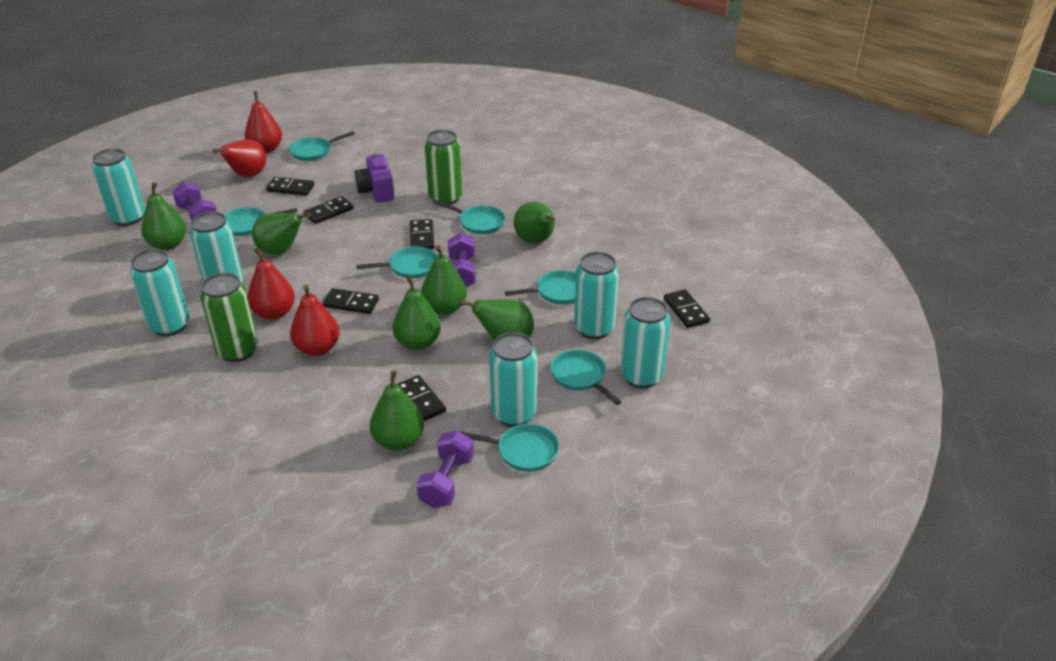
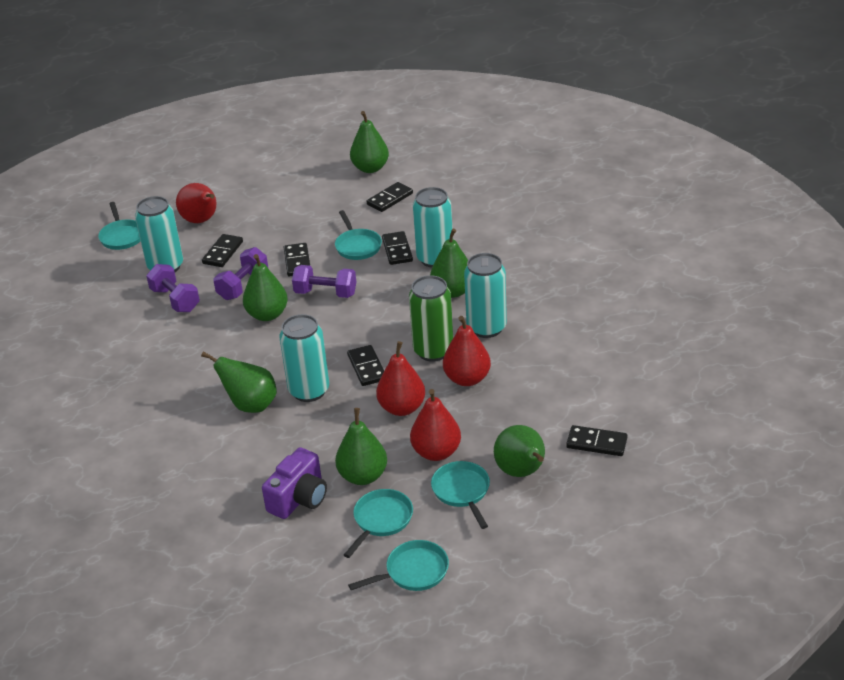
green can: 2 -> 1
green pear: 7 -> 6
turquoise can: 6 -> 4
turquoise pan: 7 -> 5

